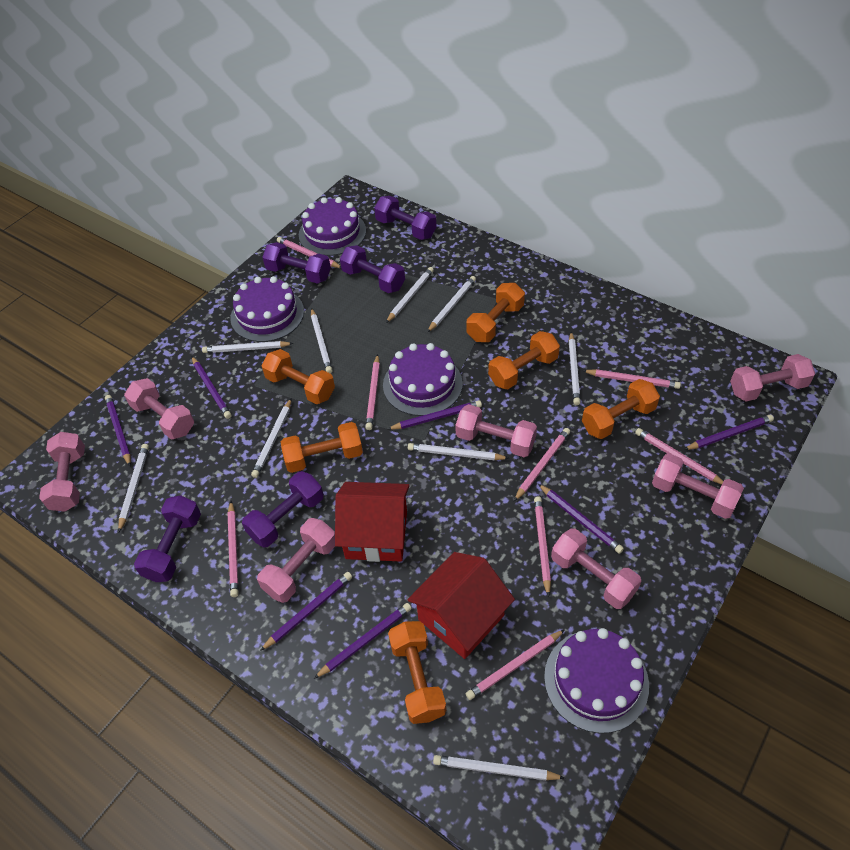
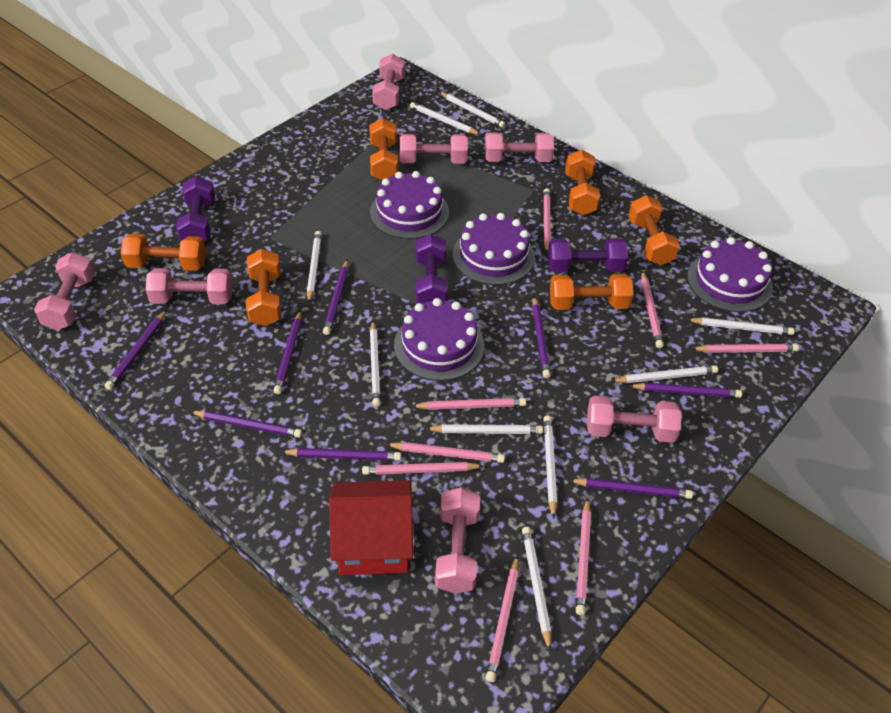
purple dumbbell: 5 -> 3
purple pencil: 7 -> 8
red house: 2 -> 1

